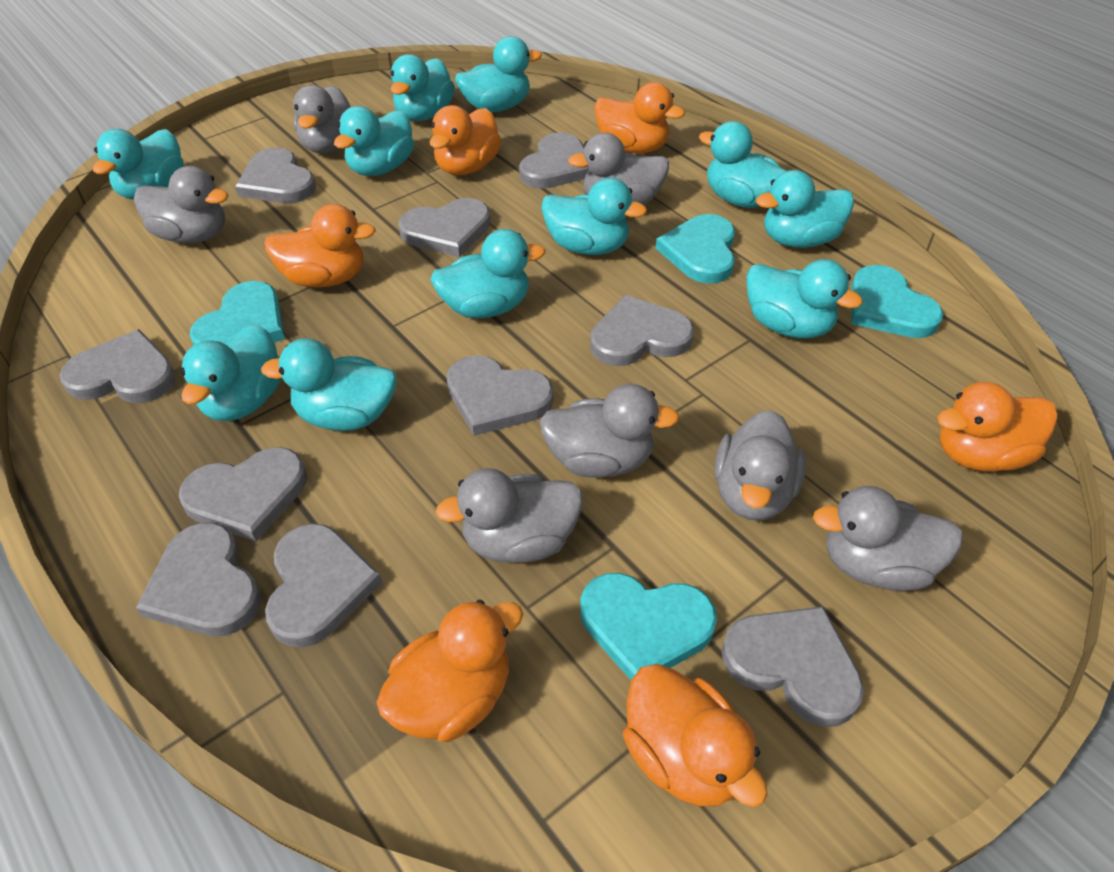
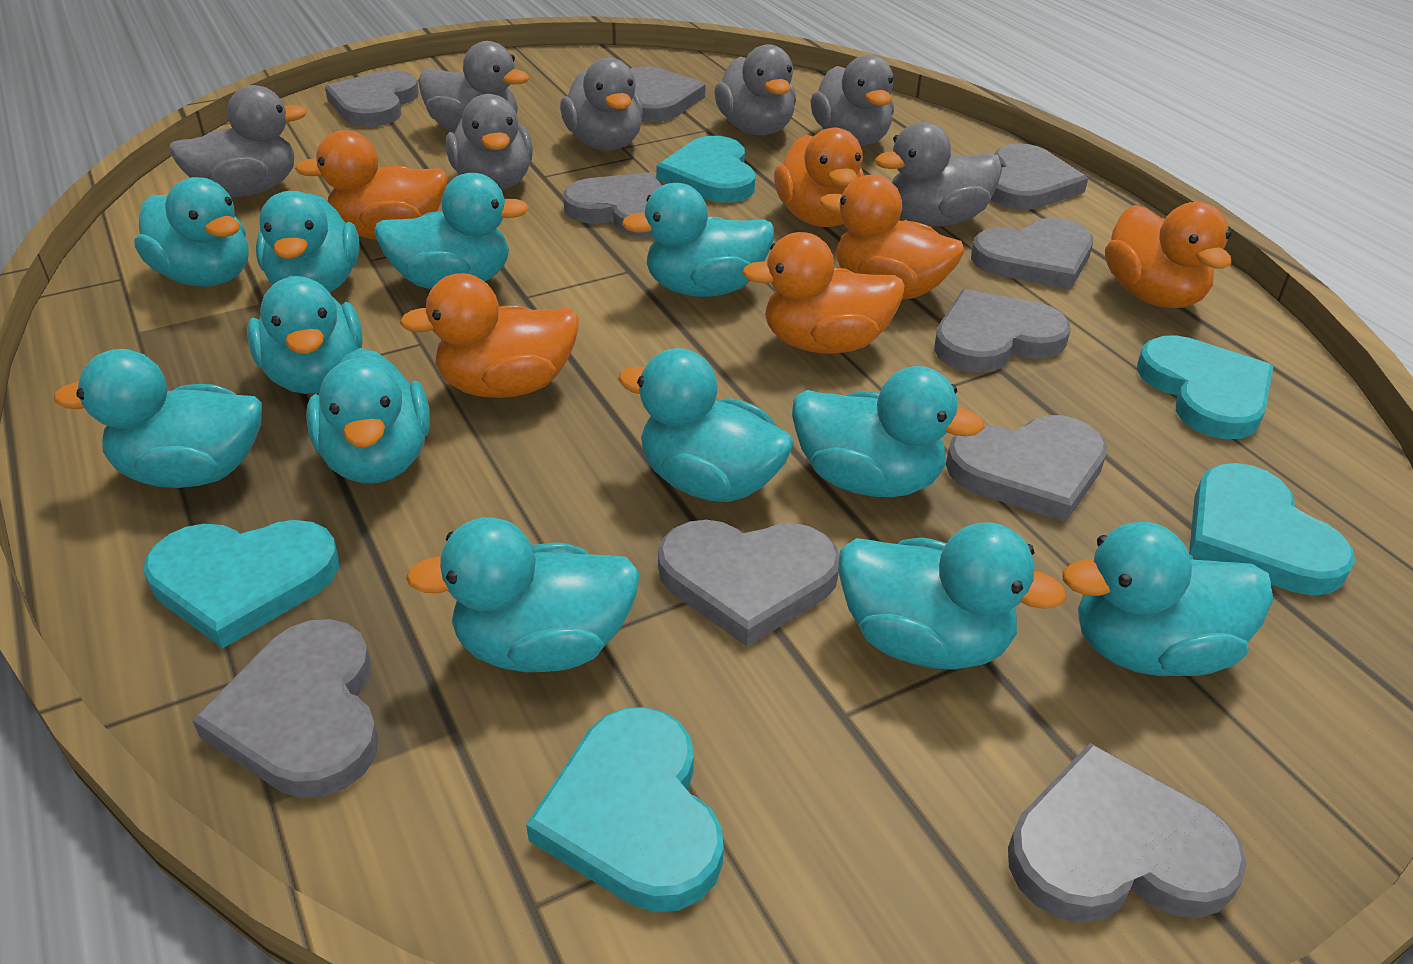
turquoise duck: 11 -> 12
turquoise heart: 4 -> 5

